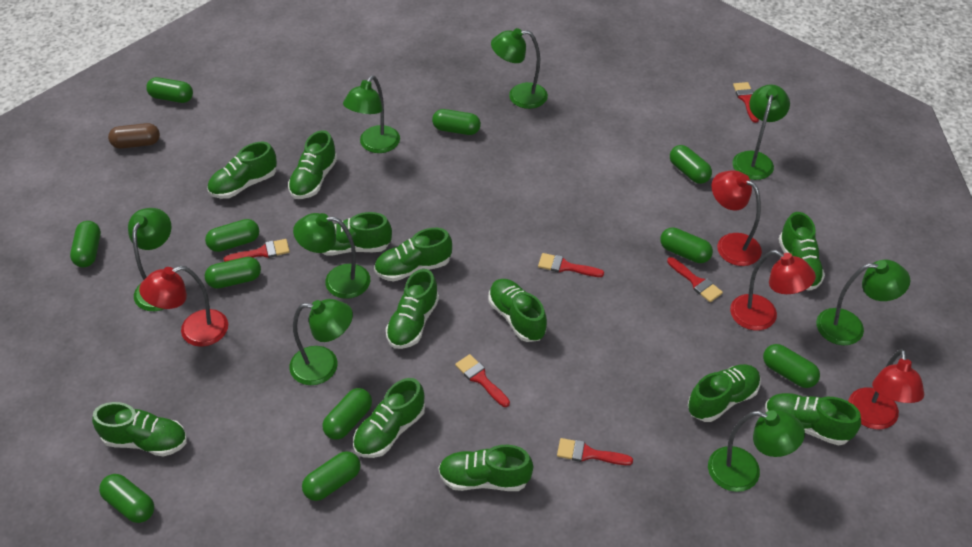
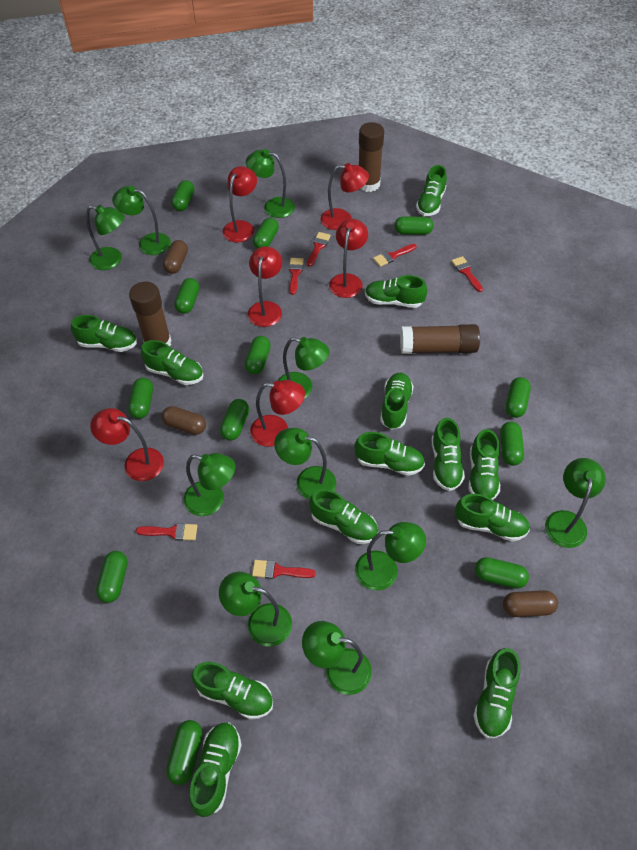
brown capsule: 1 -> 3
brown glue stick: 0 -> 3
green capsule: 11 -> 12
green lamp: 8 -> 10
green shoe: 12 -> 13
red lamp: 4 -> 6

